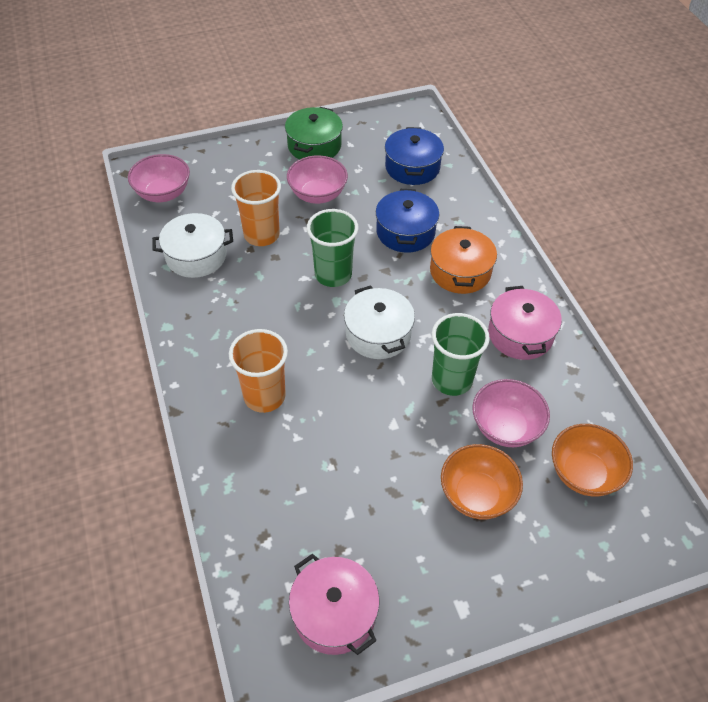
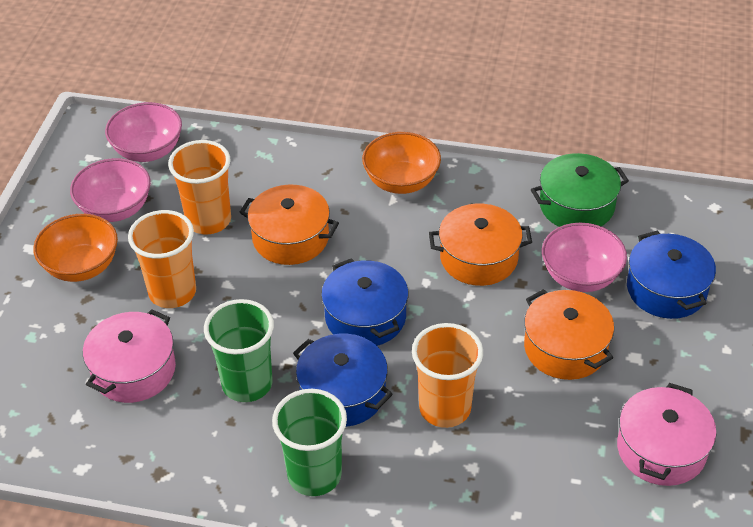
blue pot: 2 -> 3
orange cup: 2 -> 3
orange pot: 1 -> 3
white pot: 2 -> 0

